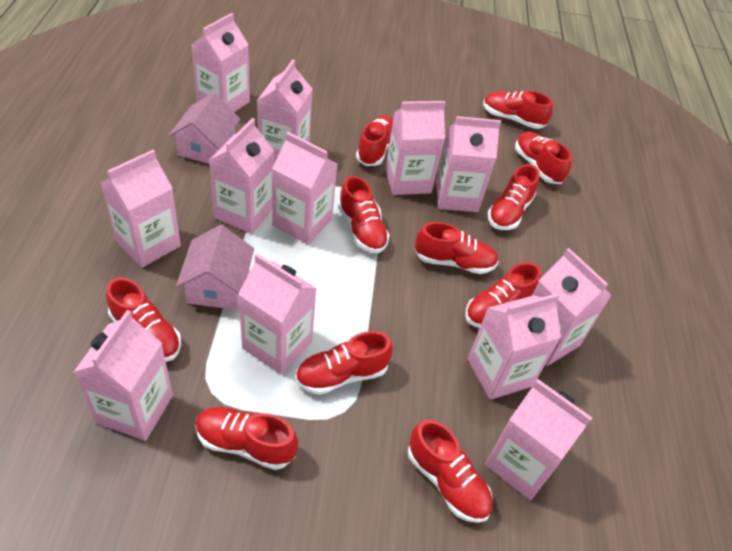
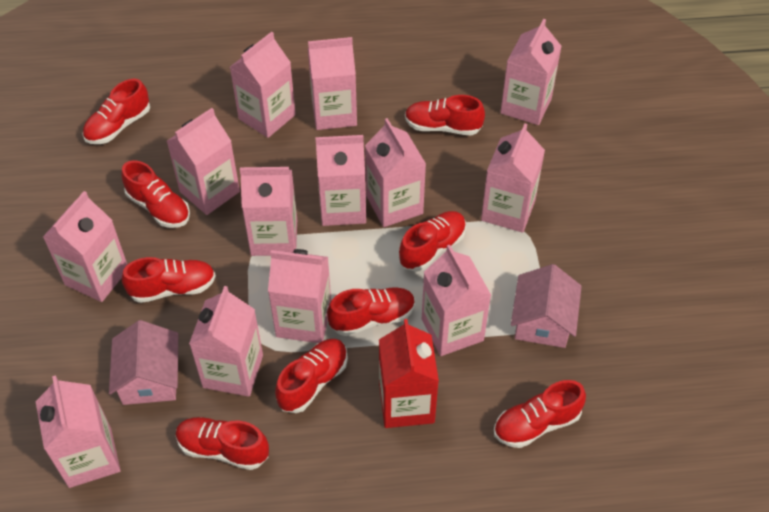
pink carton: 12 -> 13
red carton: 0 -> 1
red shoe: 11 -> 9

